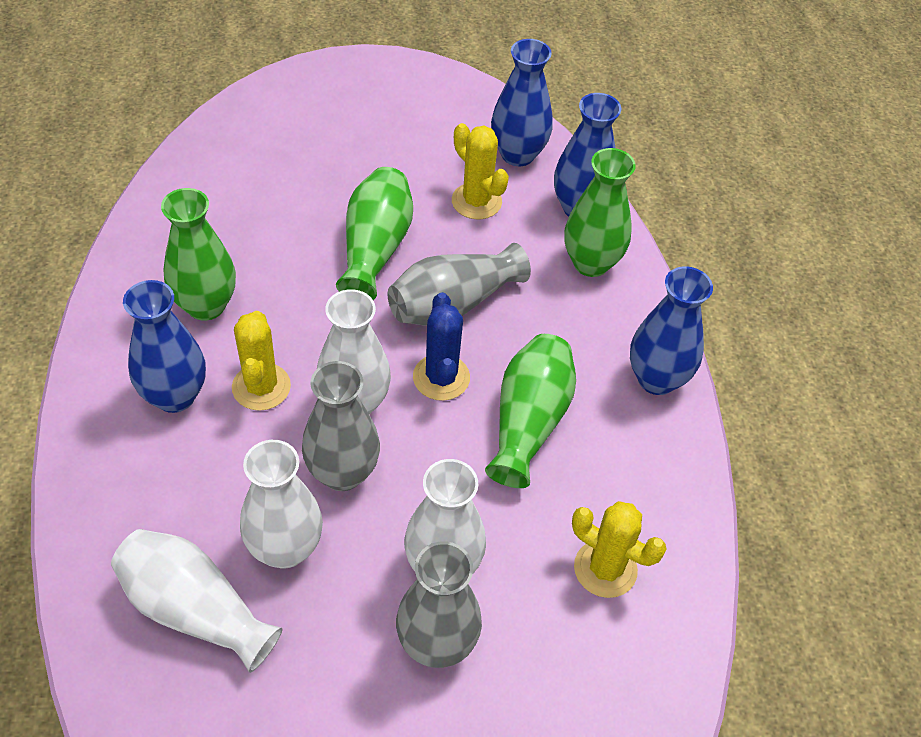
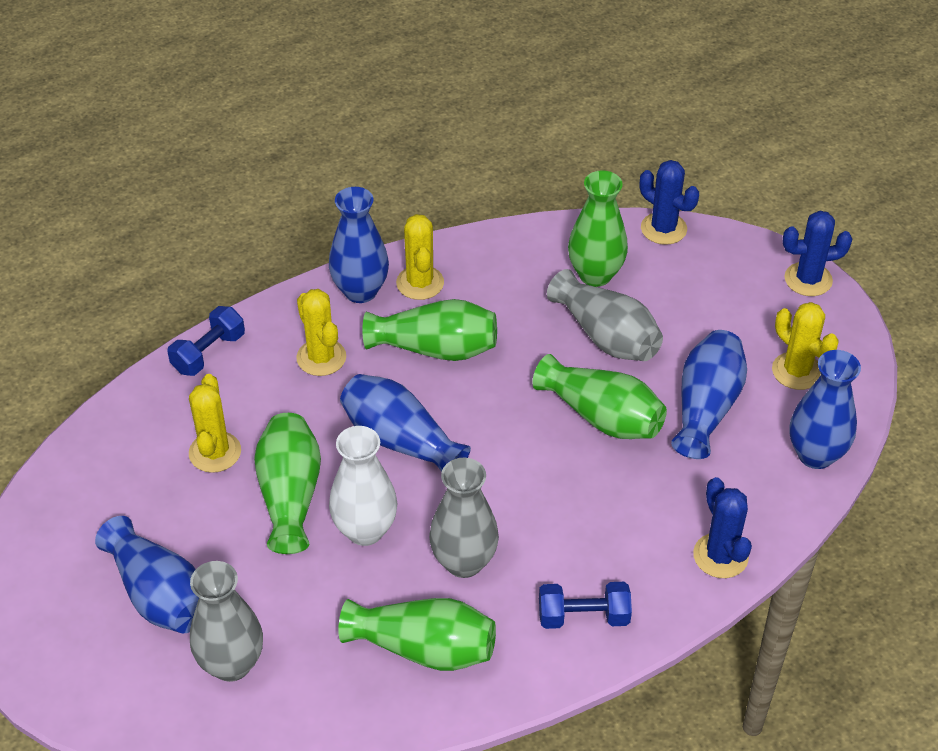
blue cactus: 1 -> 3
blue dumbbell: 0 -> 2
blue vase: 4 -> 5
green vase: 4 -> 5
white vase: 4 -> 1
yellow cactus: 3 -> 4

